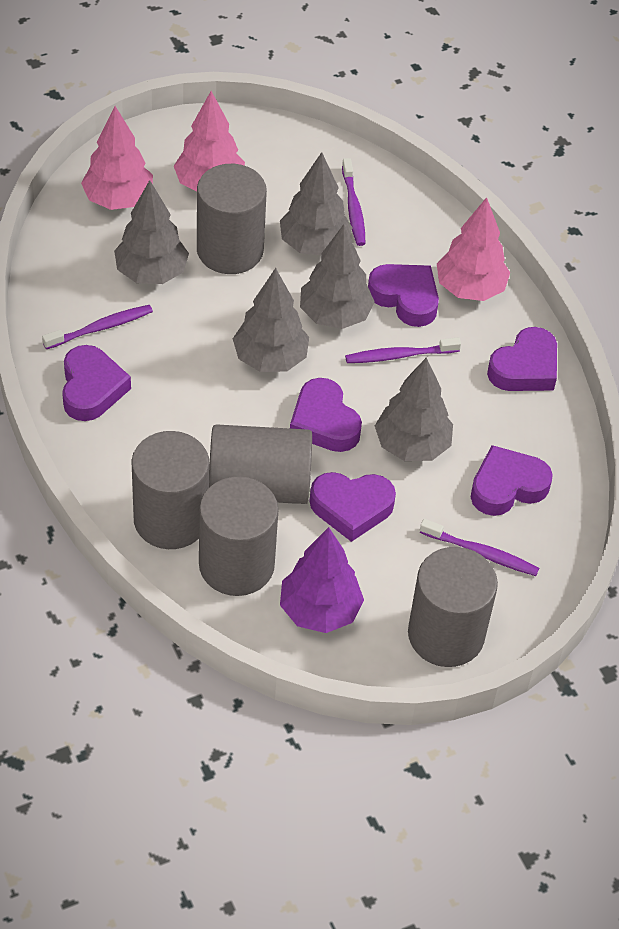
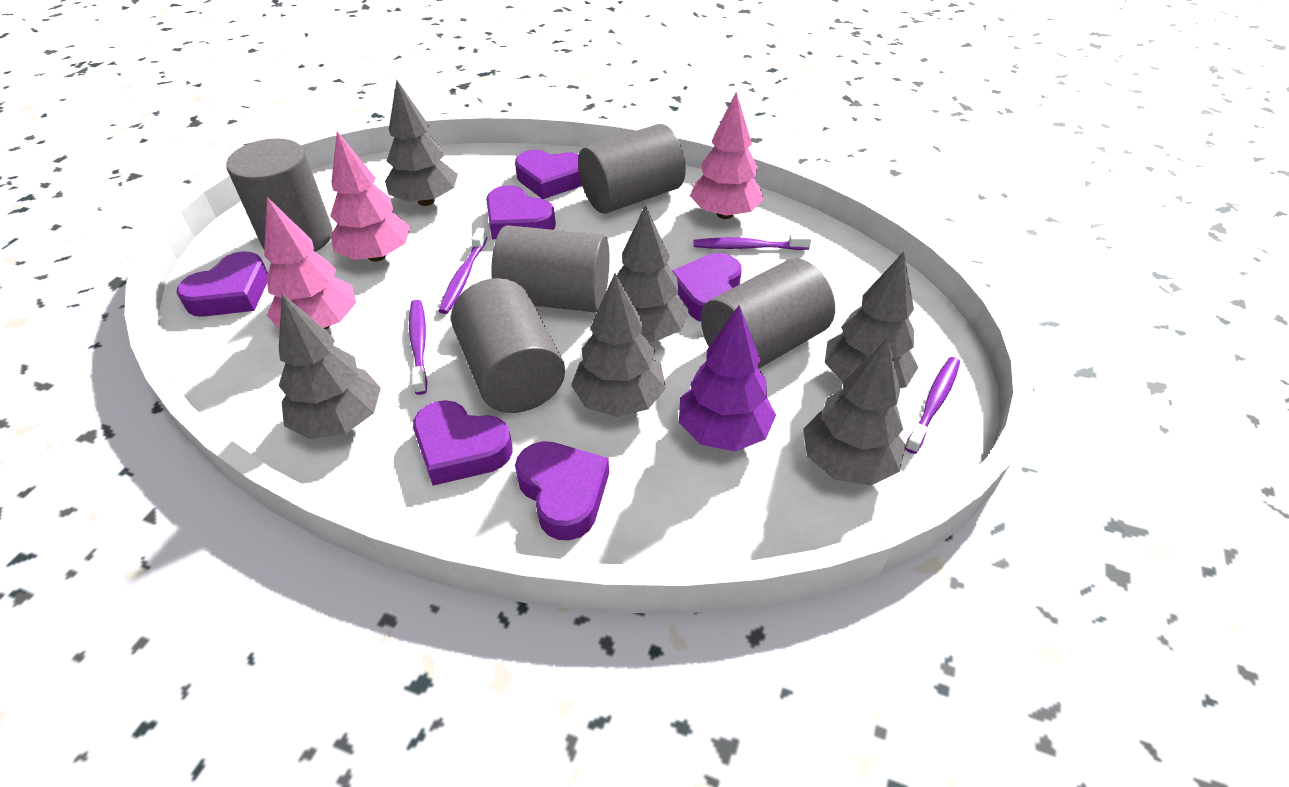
grey tree: 5 -> 6

